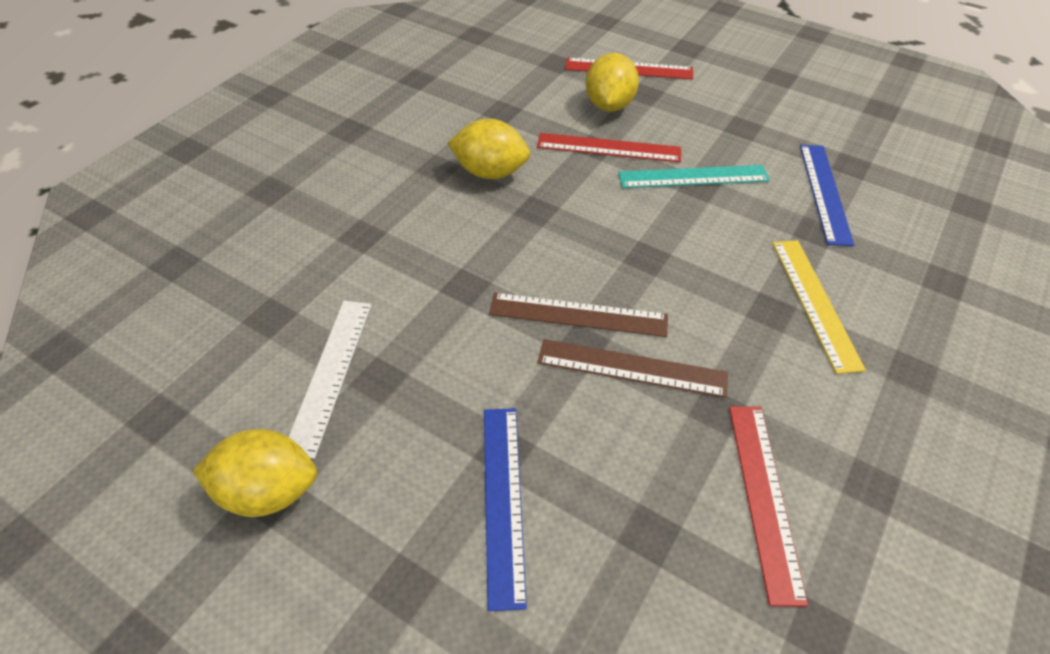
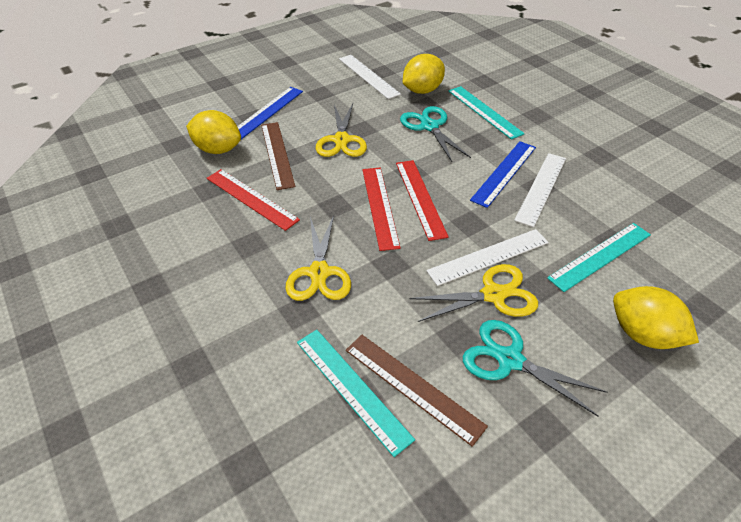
turquoise ruler: 1 -> 3
turquoise scissors: 0 -> 2
white ruler: 1 -> 3
yellow ruler: 1 -> 0
yellow scissors: 0 -> 3

